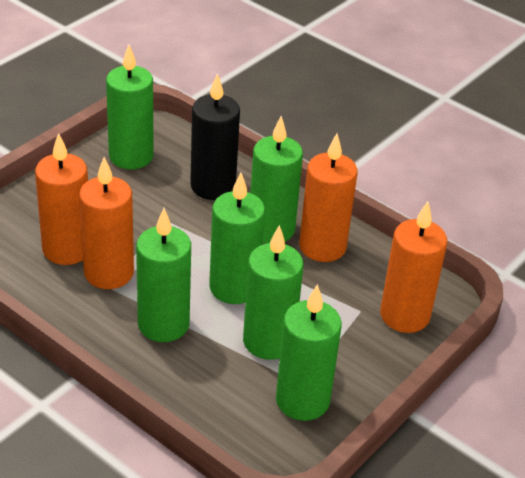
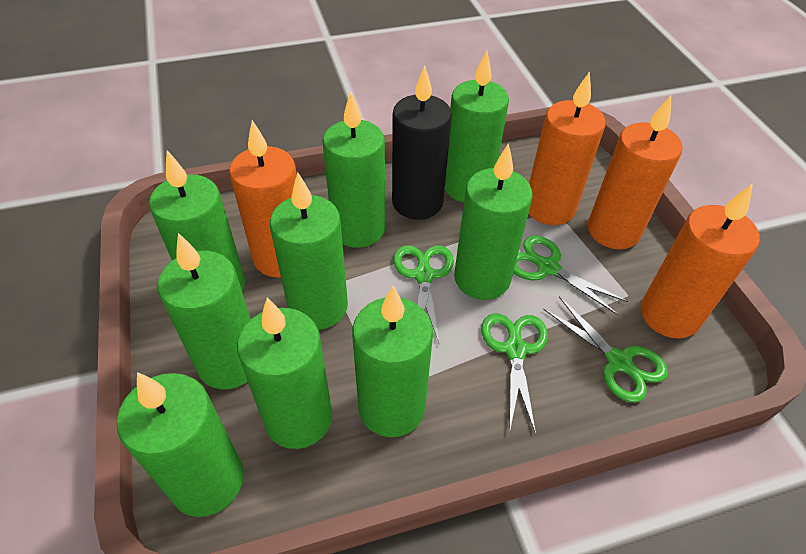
green candle: 6 -> 9
green scissors: 0 -> 4

